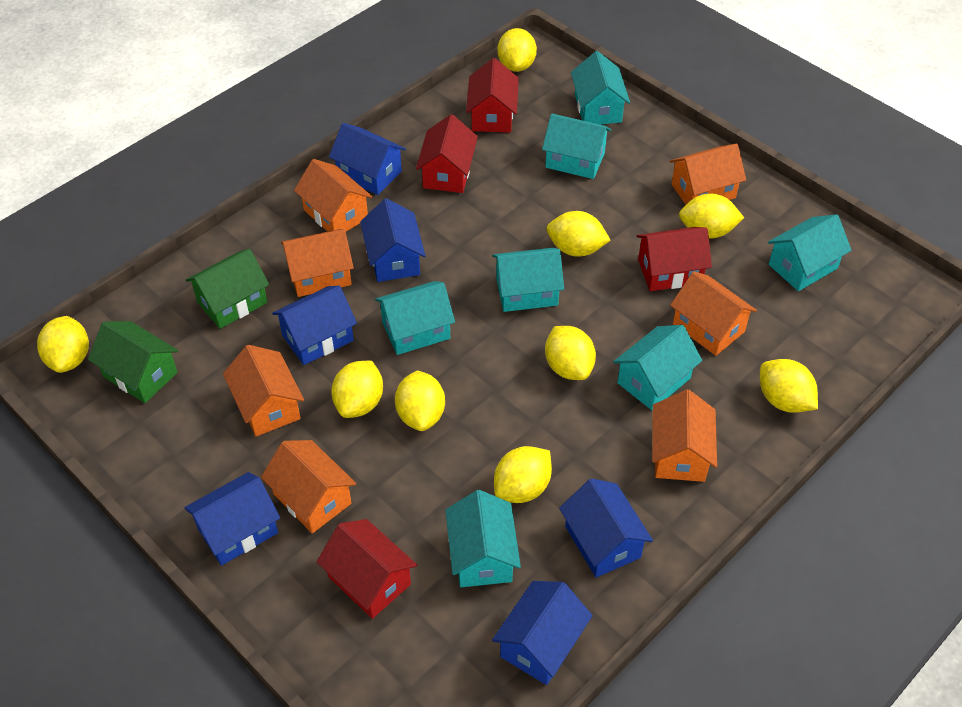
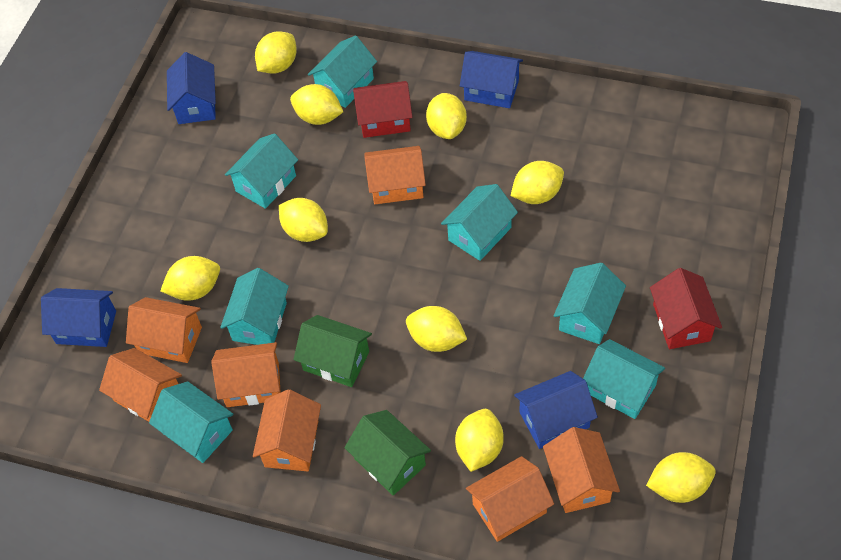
blue house: 6 -> 4
red house: 4 -> 2

